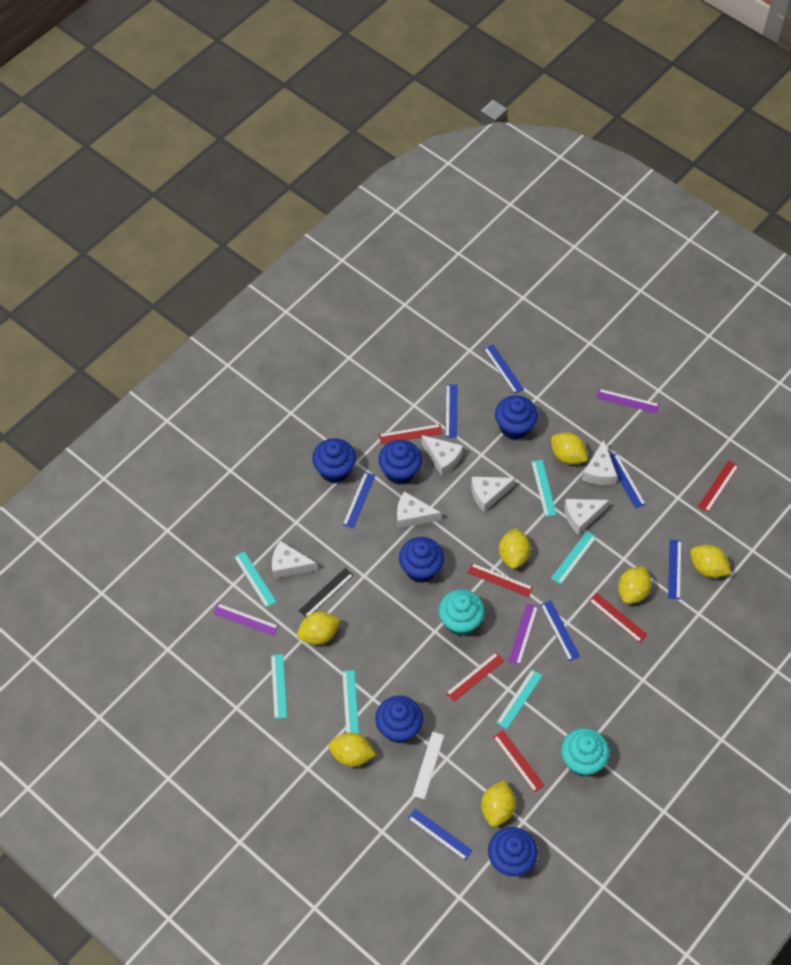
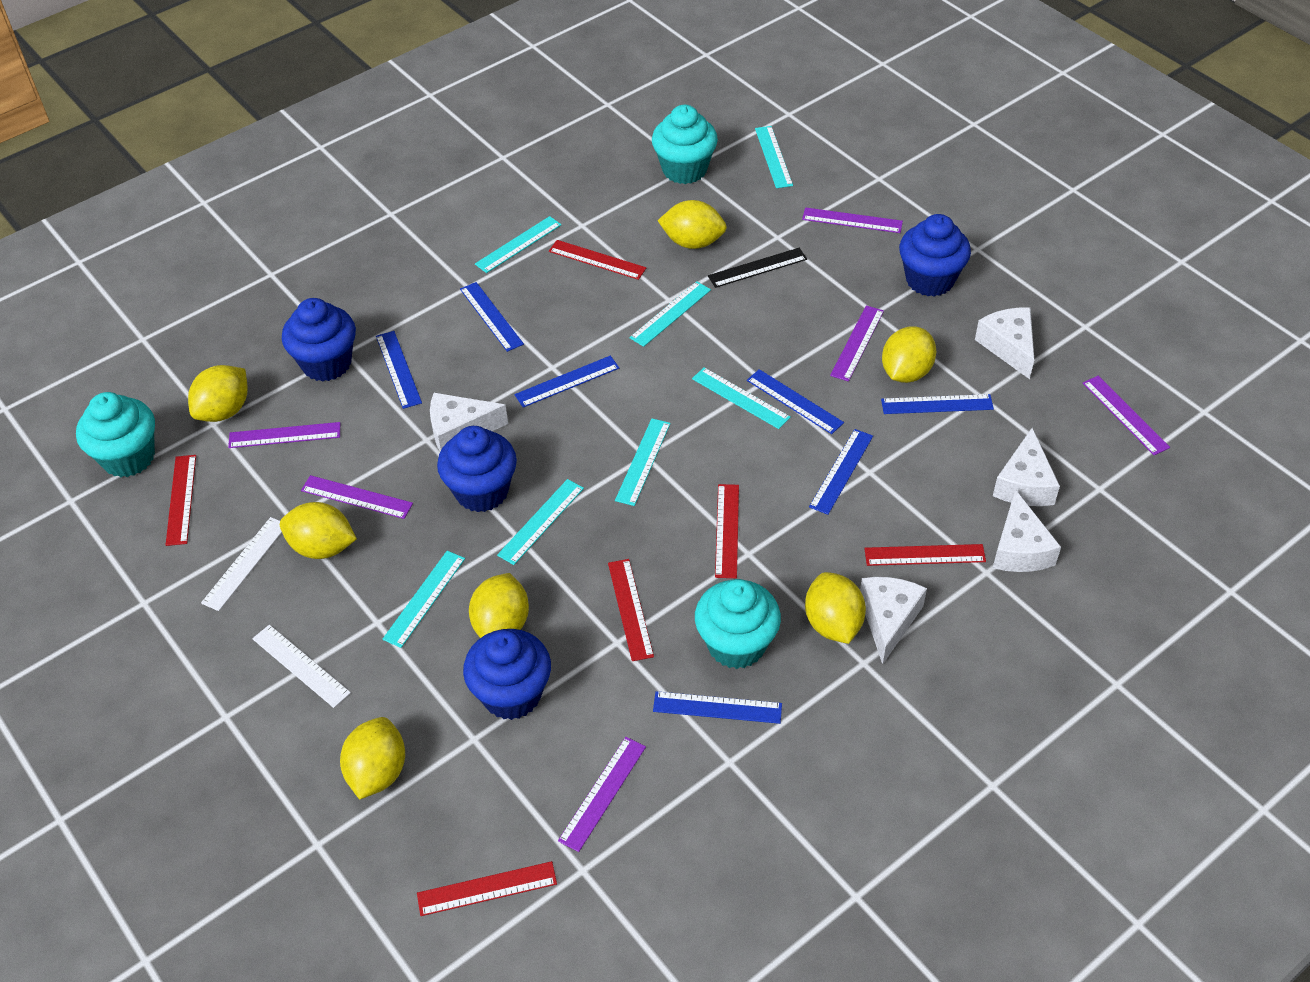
blue cupcake: 6 -> 4
purple ruler: 3 -> 6
turquoise cupcake: 2 -> 3
turquoise ruler: 6 -> 7
white cheese: 6 -> 5
white ruler: 1 -> 2

